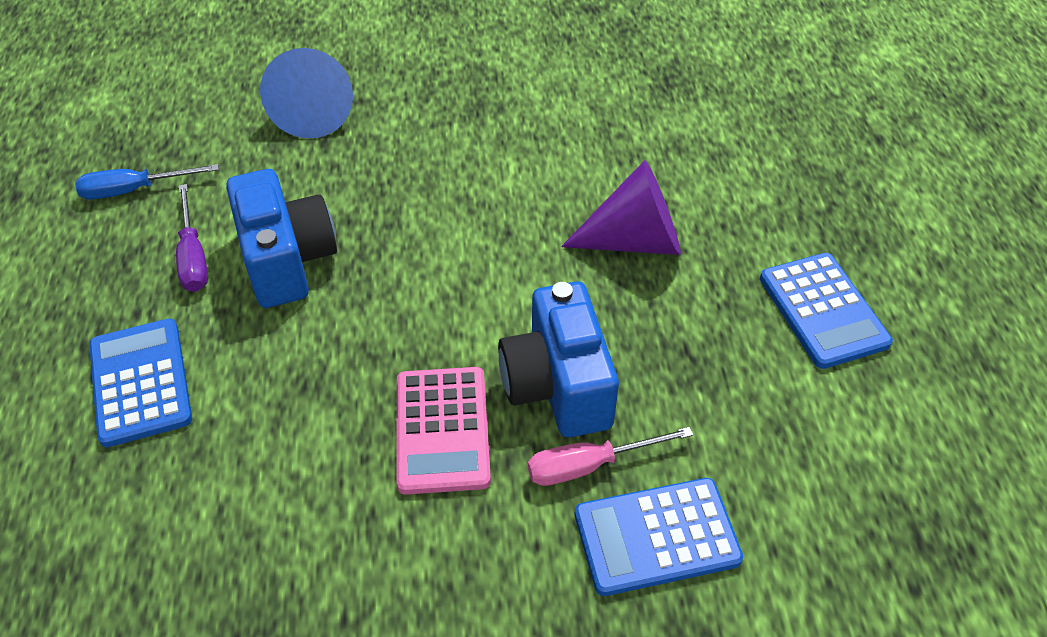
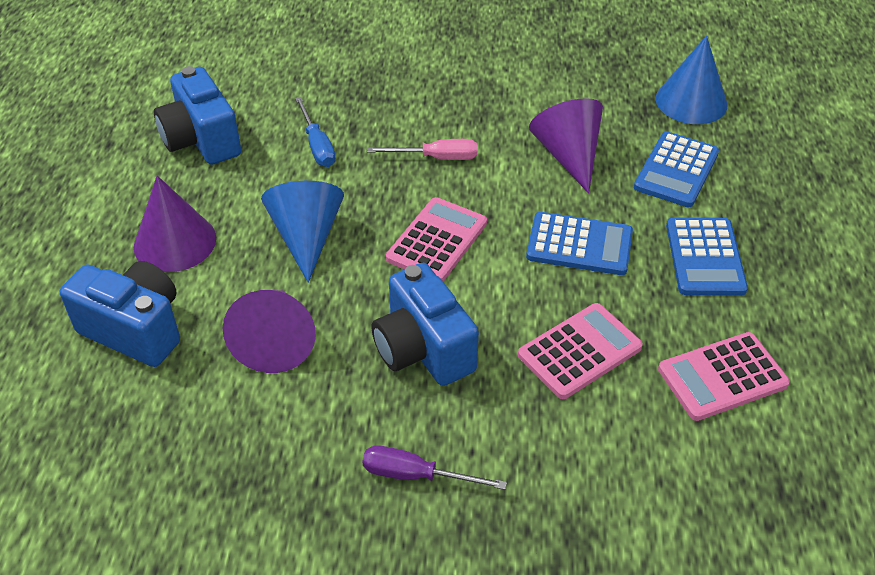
blue camera: 2 -> 3
blue cone: 1 -> 2
pink calculator: 1 -> 3
purple cone: 1 -> 3

